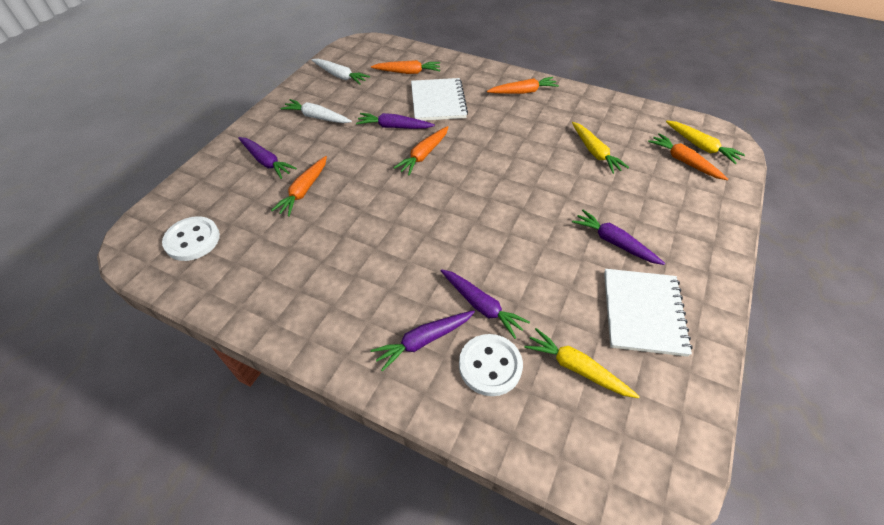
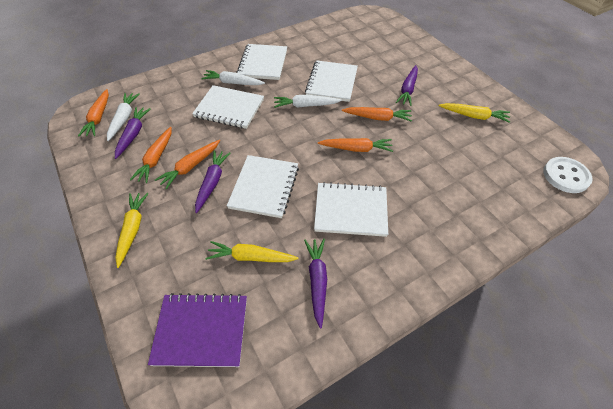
purple carrot: 5 -> 4
purple notebook: 0 -> 1
white button: 2 -> 1
white carrot: 2 -> 3
white notebook: 2 -> 5

